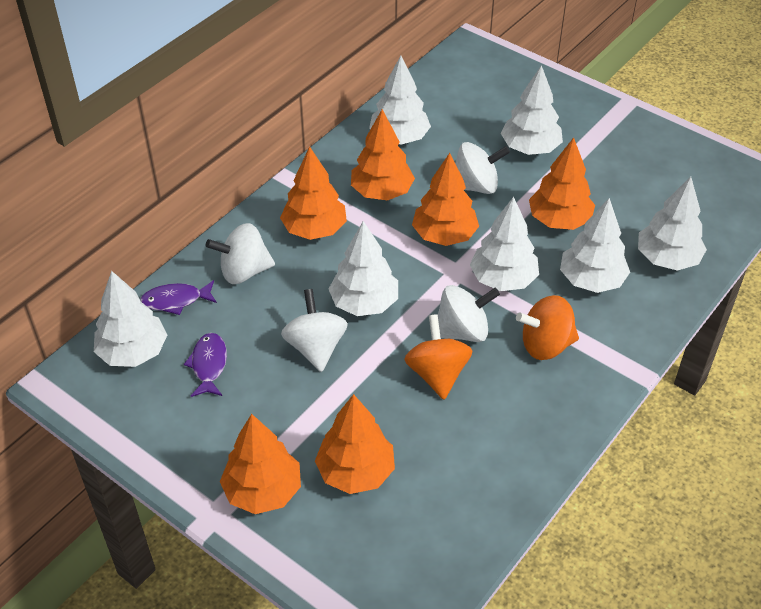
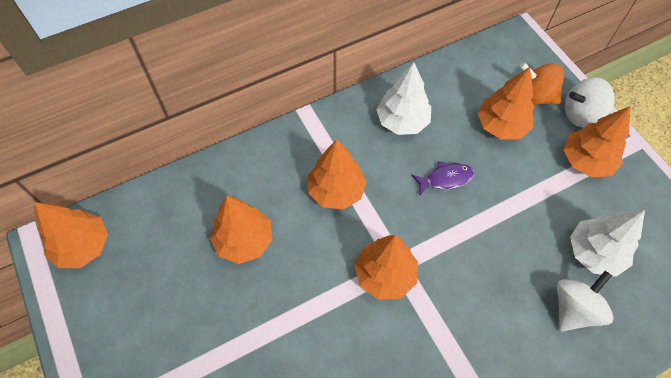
orange spinning top: 2 -> 1
purple fish: 2 -> 1
white spinning top: 4 -> 2
white tree: 7 -> 2

